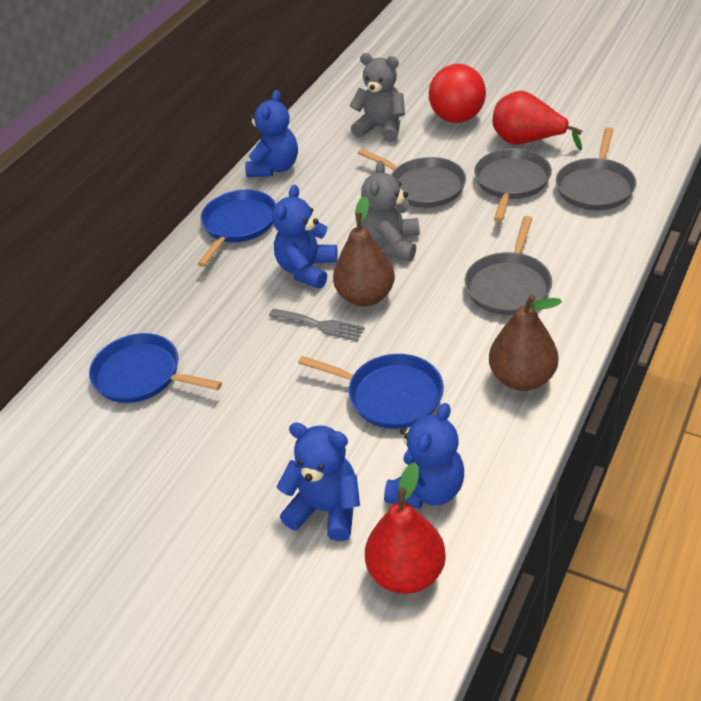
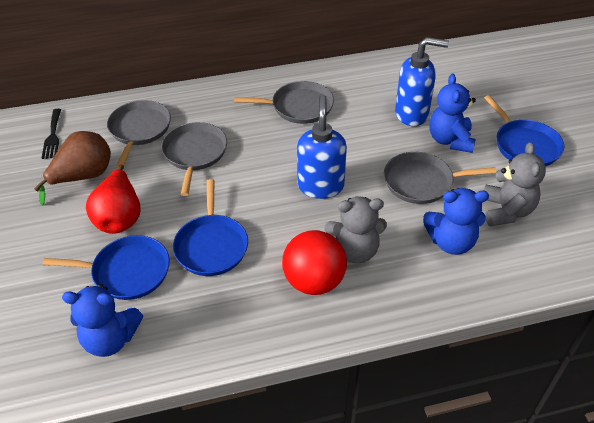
black fork: 0 -> 1
blue soap dispenser: 0 -> 2
blue teddy bear: 4 -> 3
brown pear: 2 -> 1
grey fork: 1 -> 0
red pear: 2 -> 1

